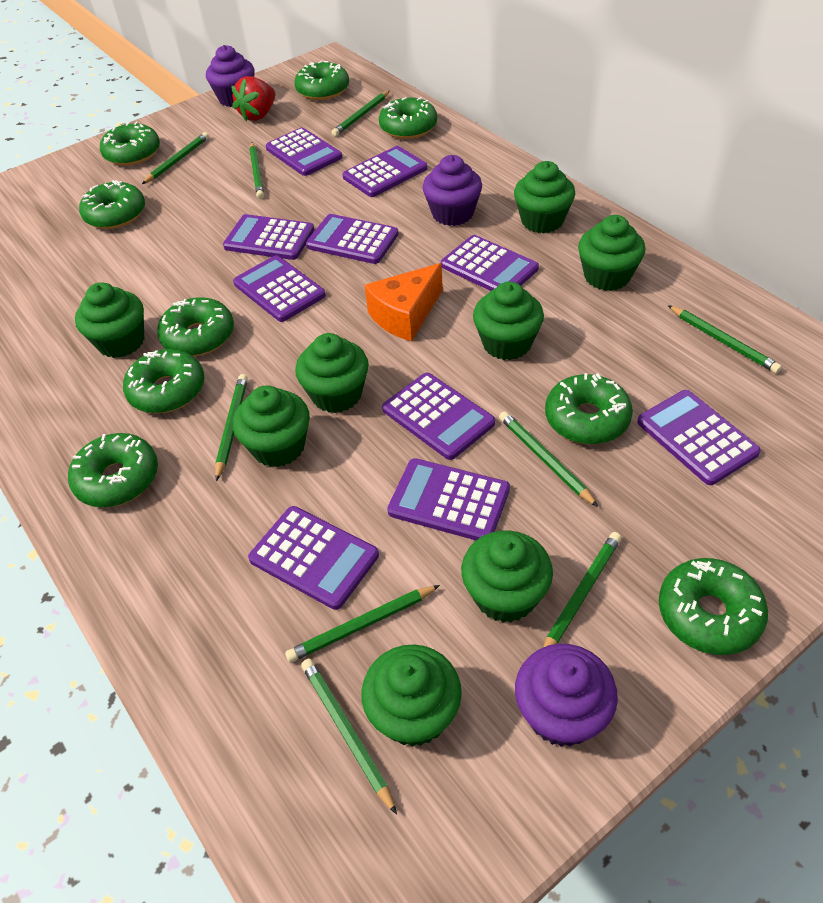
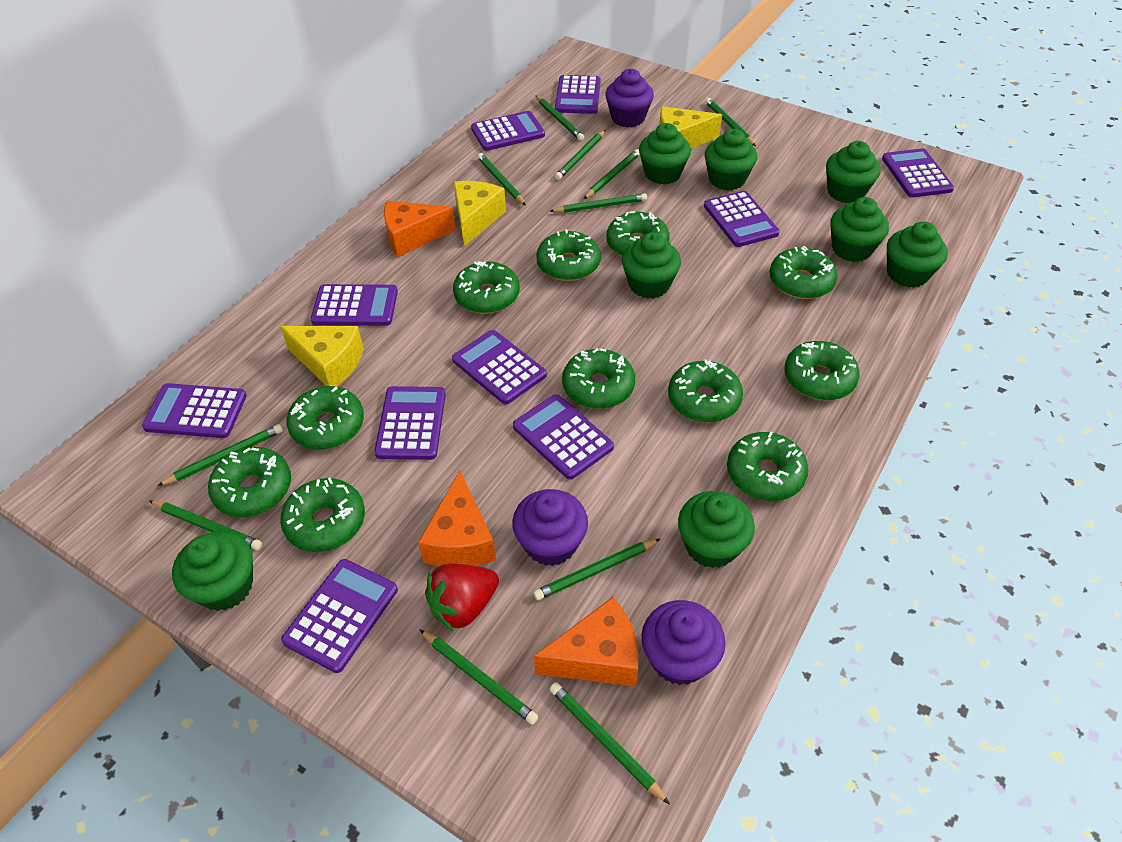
green donut: 9 -> 11
green pencil: 9 -> 11
orange cheese: 1 -> 3
yellow cheese: 0 -> 3

